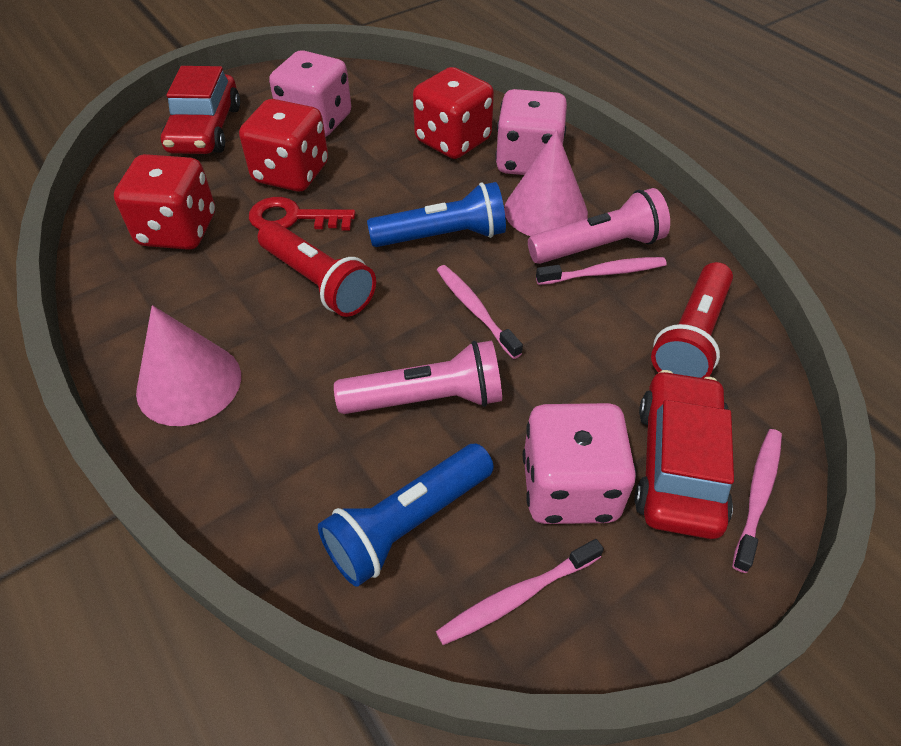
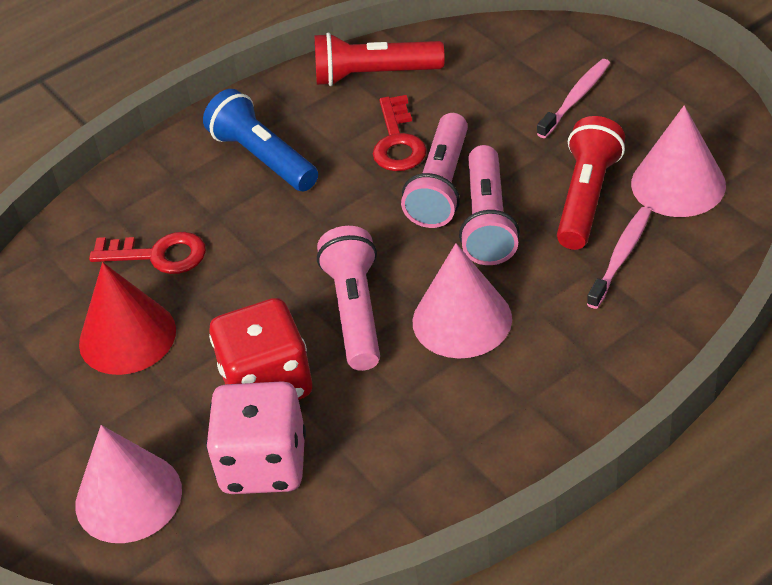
blue flashlight: 2 -> 1
pink cone: 2 -> 3
pink dice: 3 -> 1
pink flashlight: 2 -> 3
pink toothbrush: 4 -> 2
red car: 2 -> 0
red cone: 0 -> 1
red dice: 3 -> 1
red key: 1 -> 2

